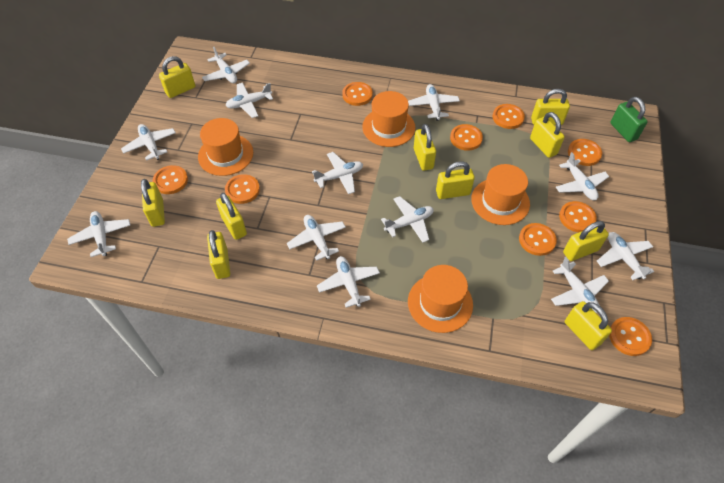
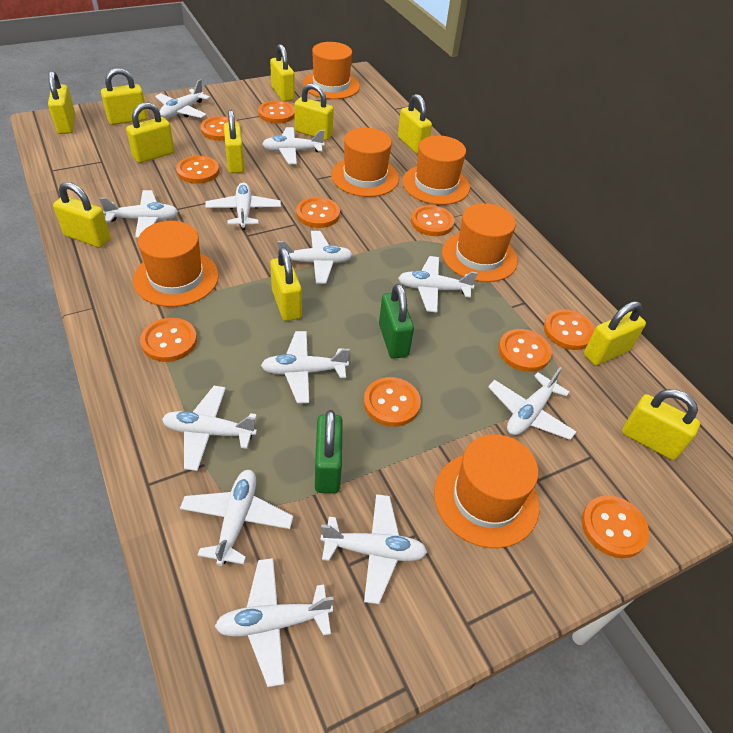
green padlock: 1 -> 2
orange button: 9 -> 10
orange hat: 4 -> 6
yellow padlock: 10 -> 11

